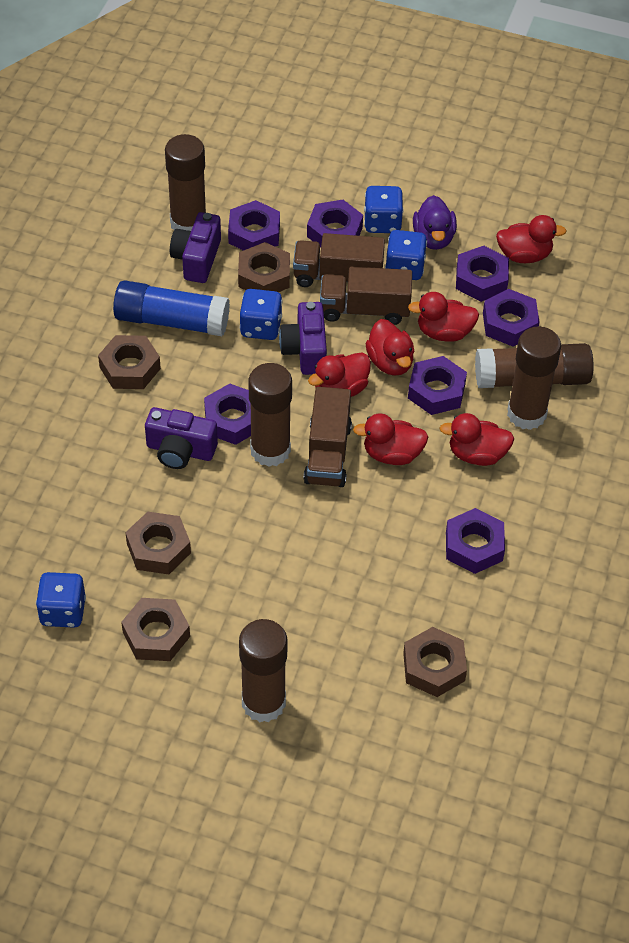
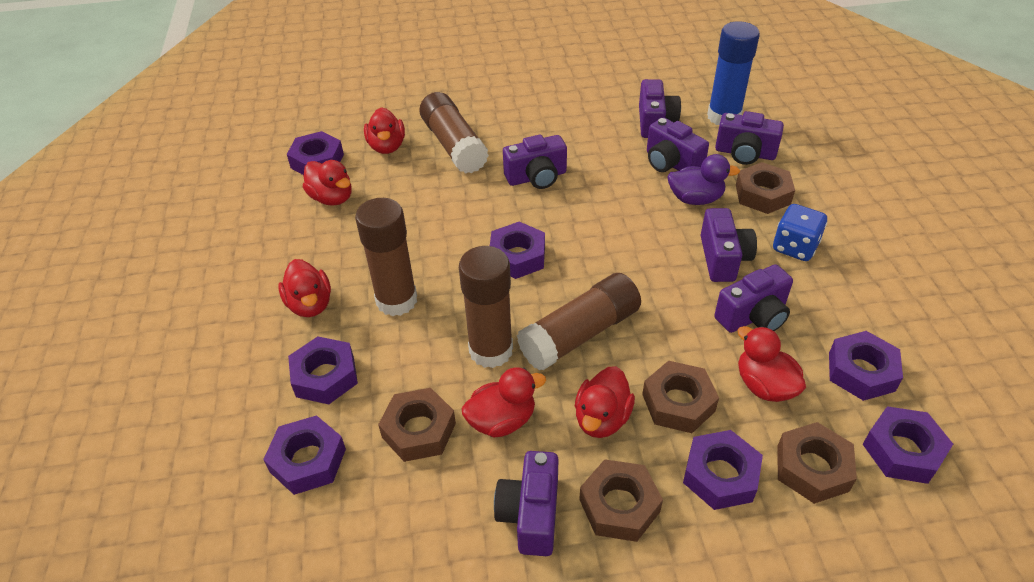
blue dice: 4 -> 1
brown glue stick: 5 -> 4
brown truck: 3 -> 0
purple camera: 3 -> 7

